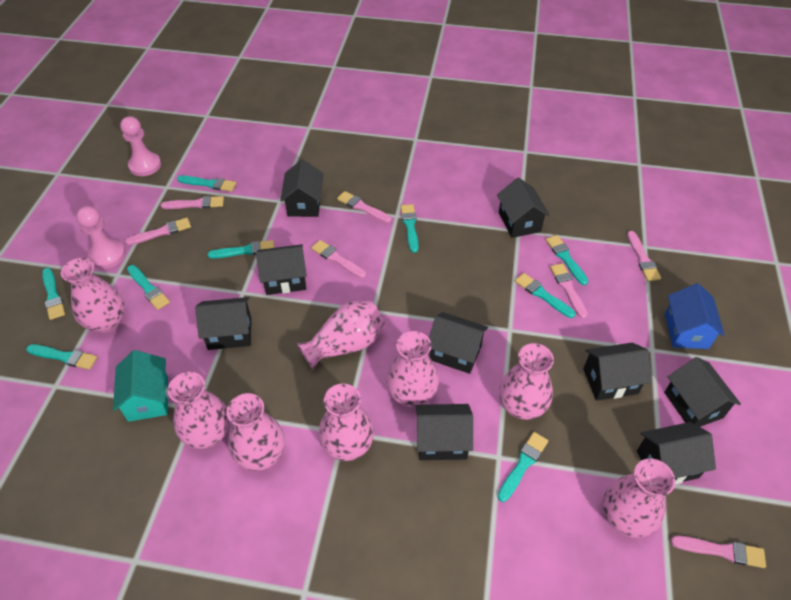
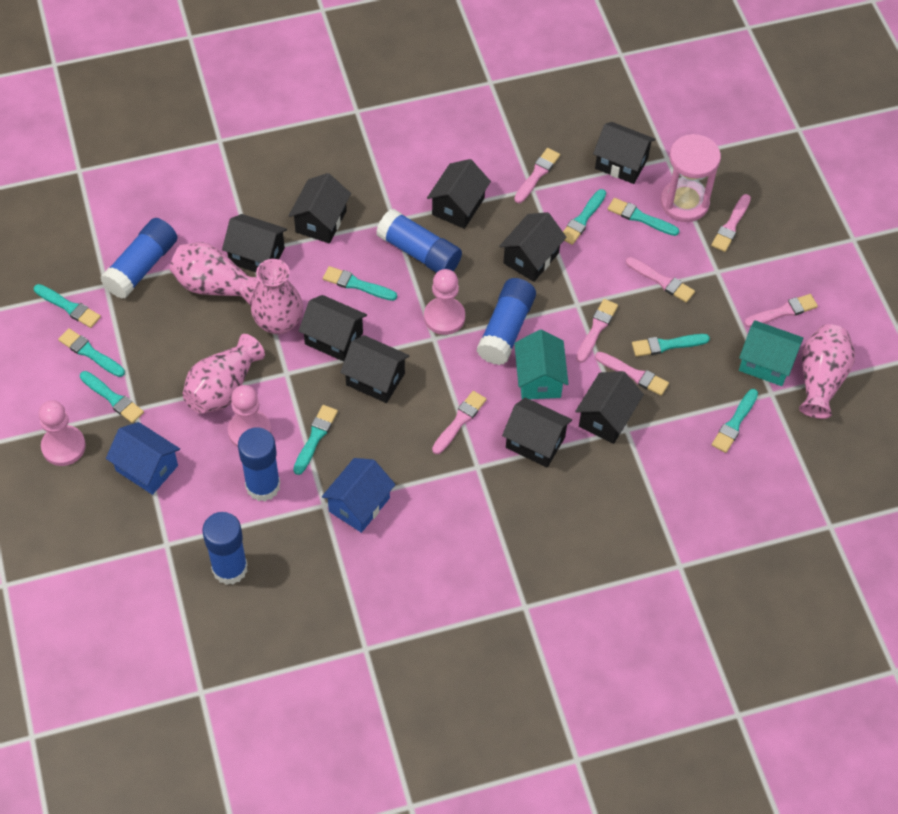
blue glue stick: 0 -> 5
blue house: 1 -> 2
pink hourglass: 0 -> 1
pink pawn: 2 -> 3
pink vase: 8 -> 4
turquoise house: 1 -> 2

